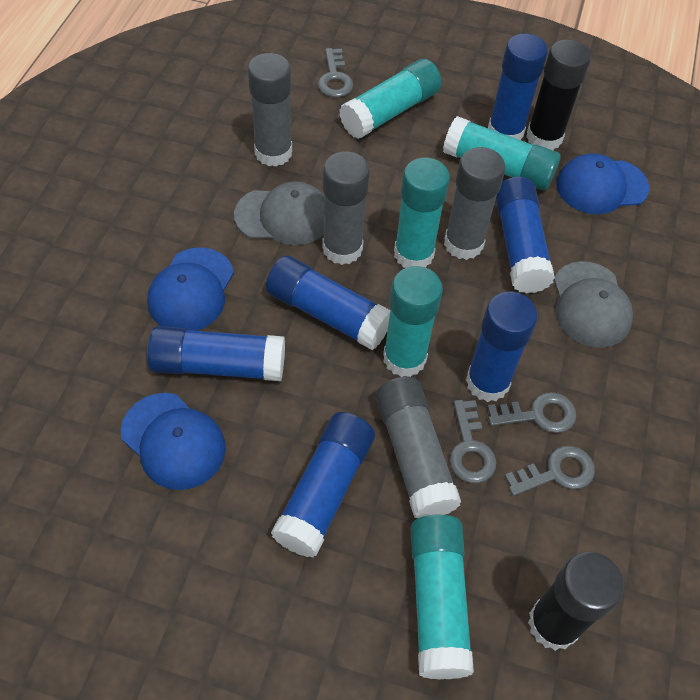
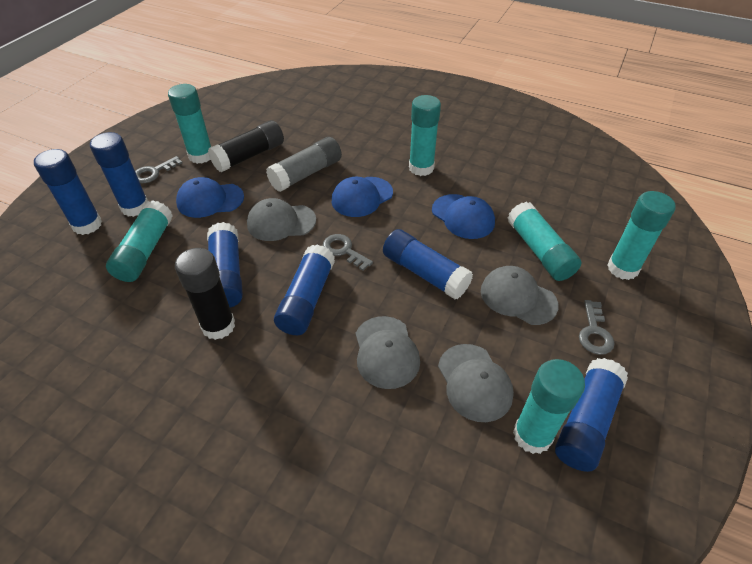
grey cap: 2 -> 4
grey glue stick: 4 -> 1
grey key: 4 -> 3
turquoise glue stick: 5 -> 6

